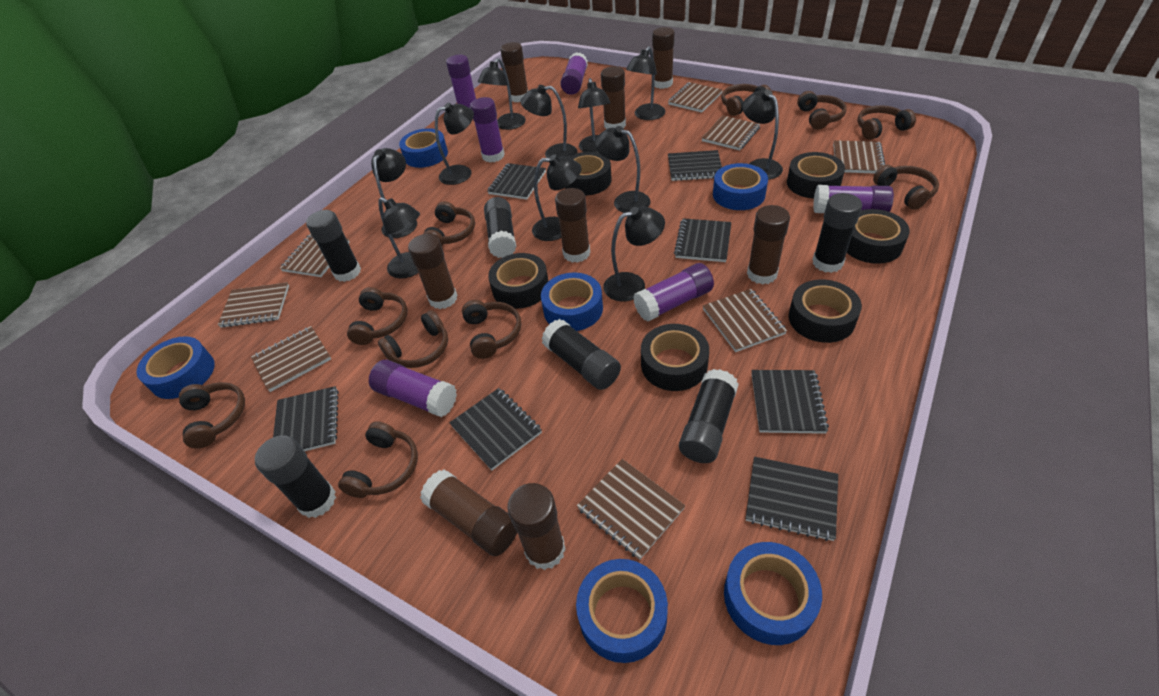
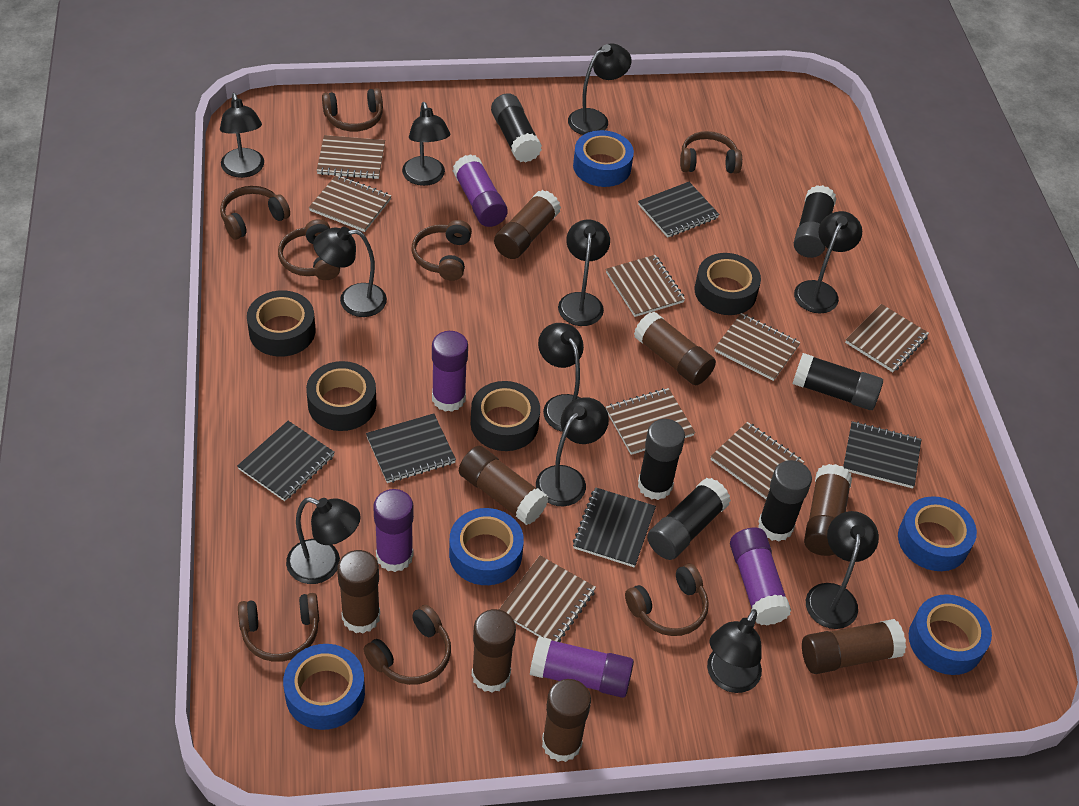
black notebook: 7 -> 5
black tape: 6 -> 4
blue tape: 6 -> 5
brown headphones: 10 -> 8
purple glue stick: 6 -> 5

